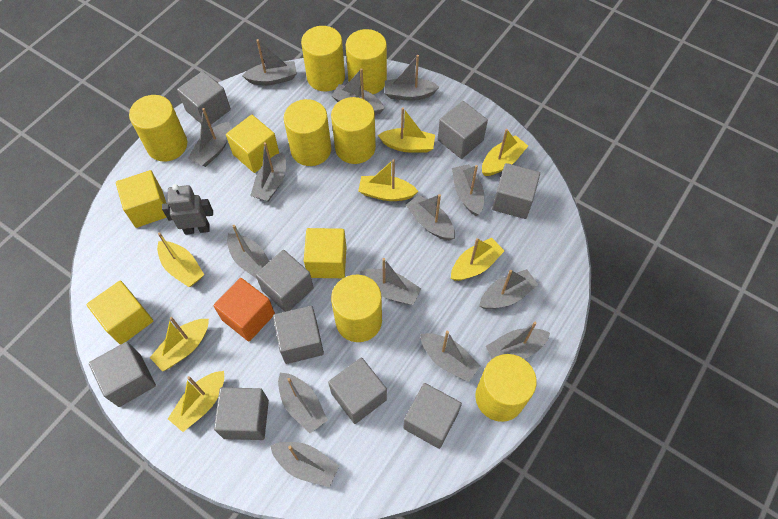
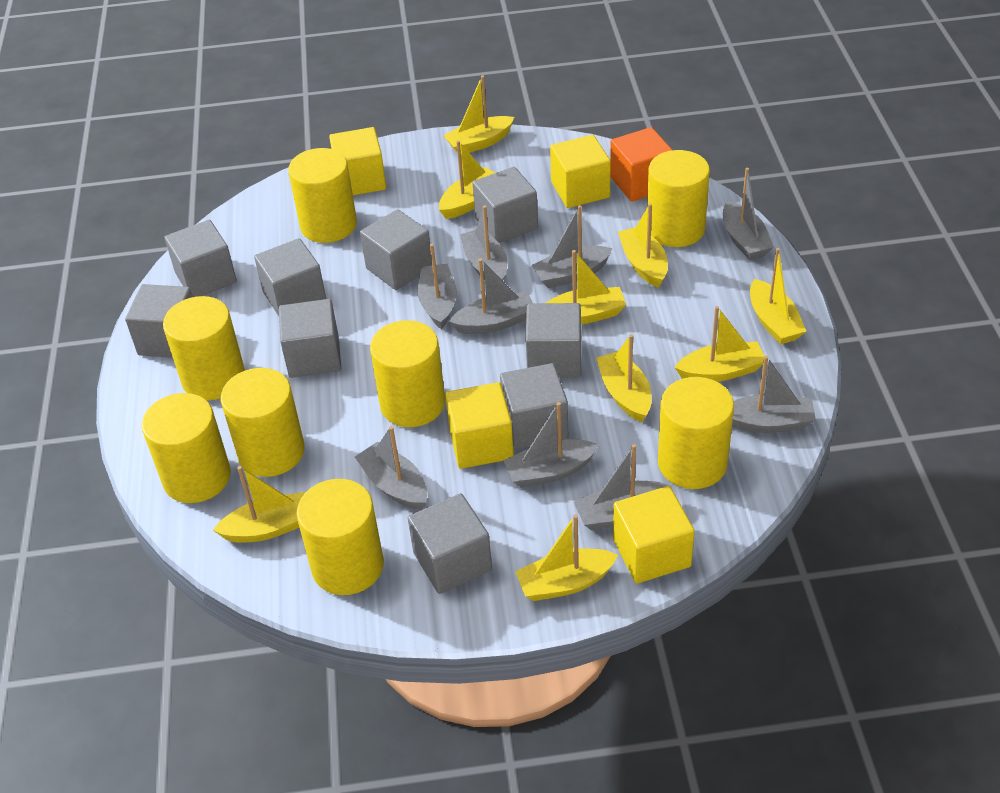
grey boat: 14 -> 9
grey robot: 1 -> 0
yellow boat: 7 -> 9
yellow cylinder: 7 -> 8

